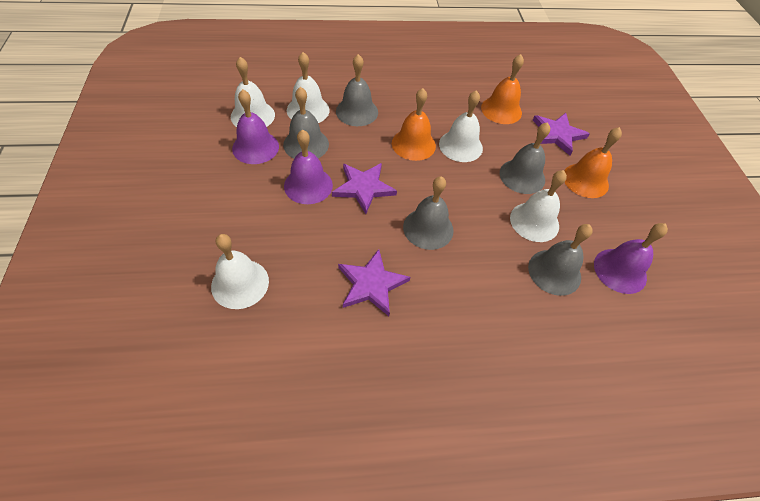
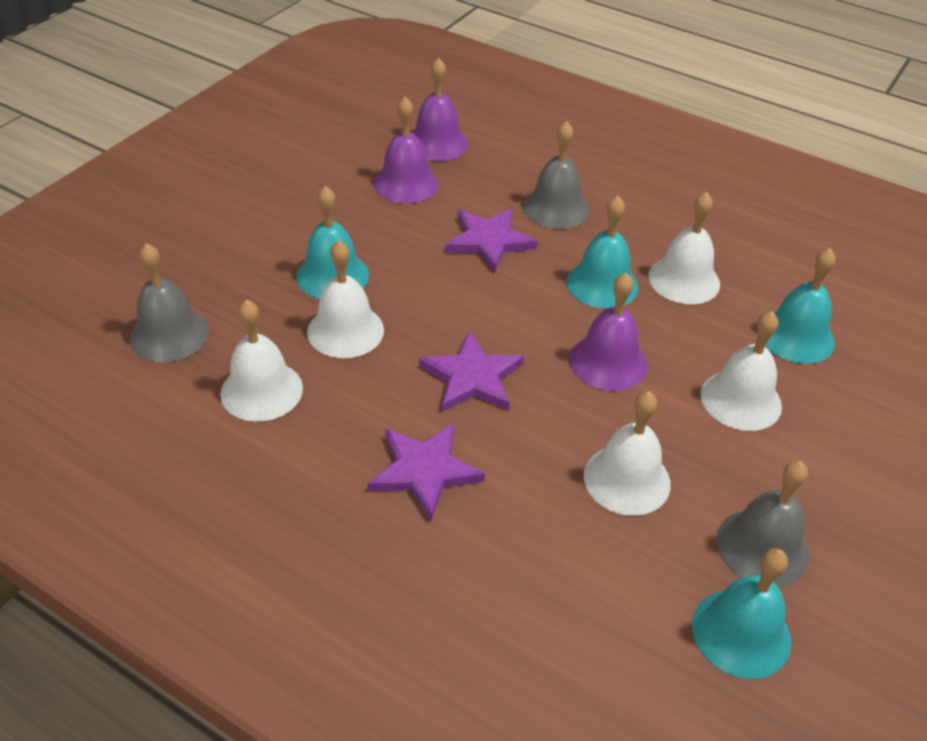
grey bell: 5 -> 3
orange bell: 3 -> 0
turquoise bell: 0 -> 4

